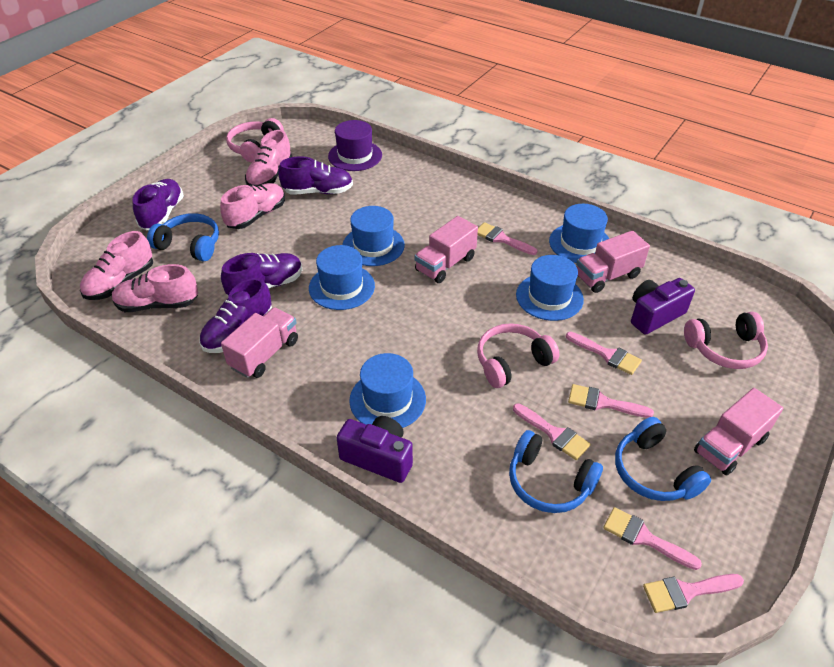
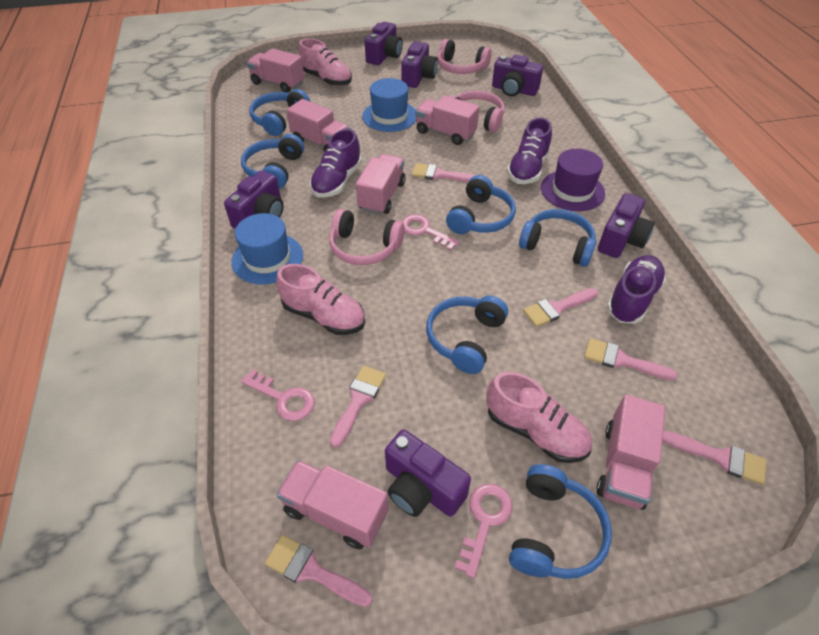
blue hat: 5 -> 2
blue headphones: 3 -> 6
pink key: 0 -> 3
pink shoe: 4 -> 3
pink truck: 4 -> 6
purple camera: 2 -> 6
purple shoe: 4 -> 3

